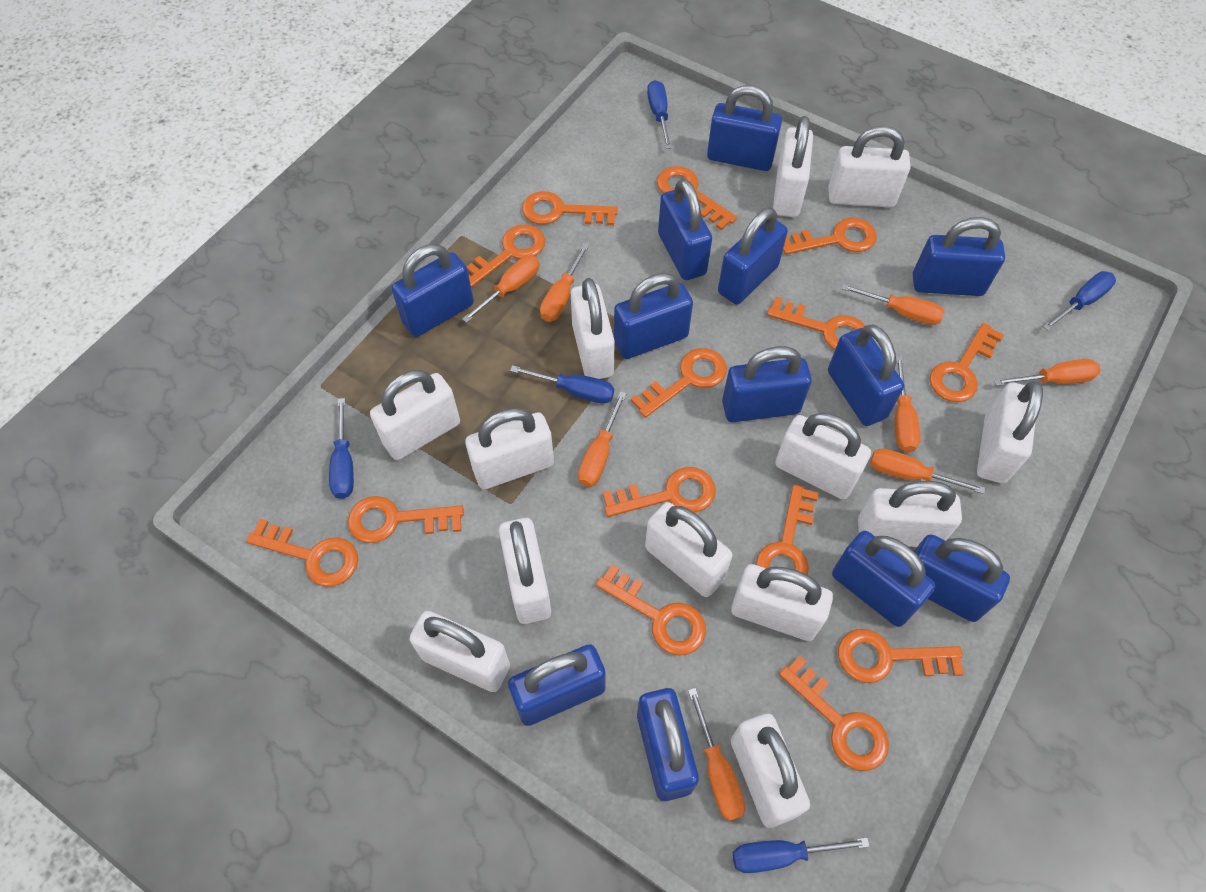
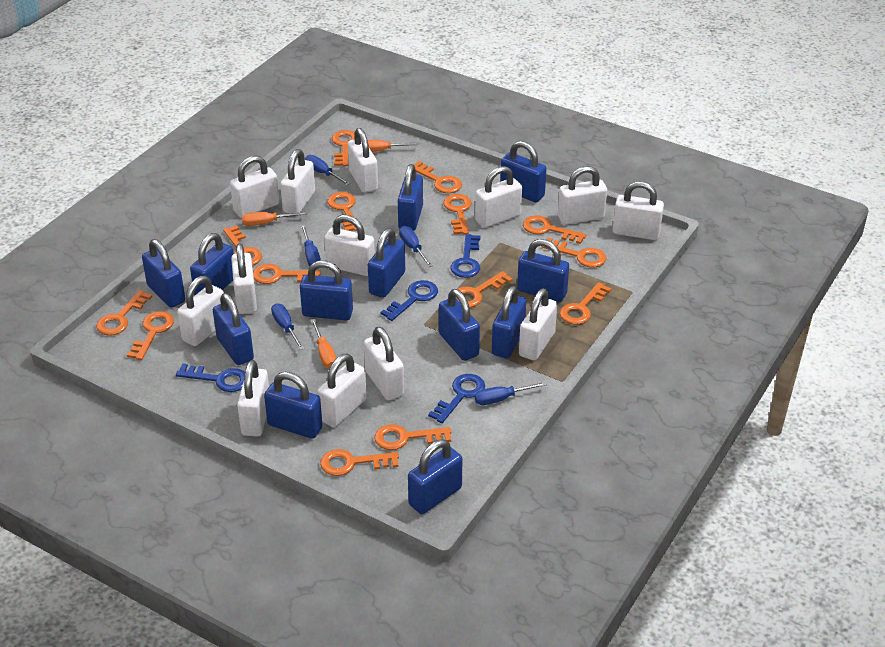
blue key: 0 -> 4
orange screwdriver: 8 -> 3

